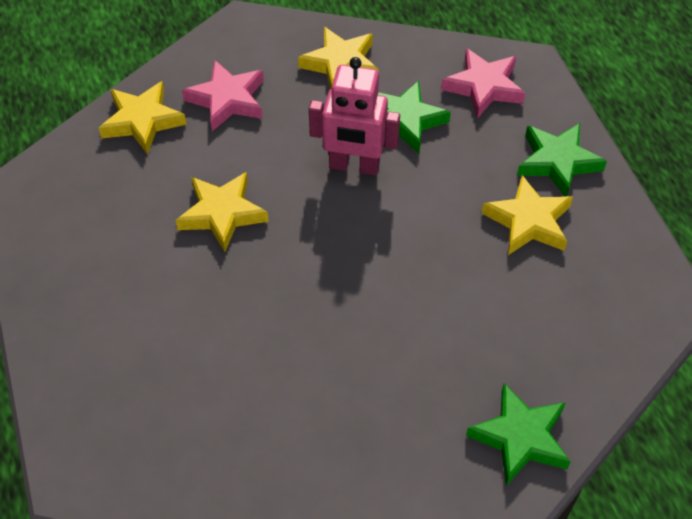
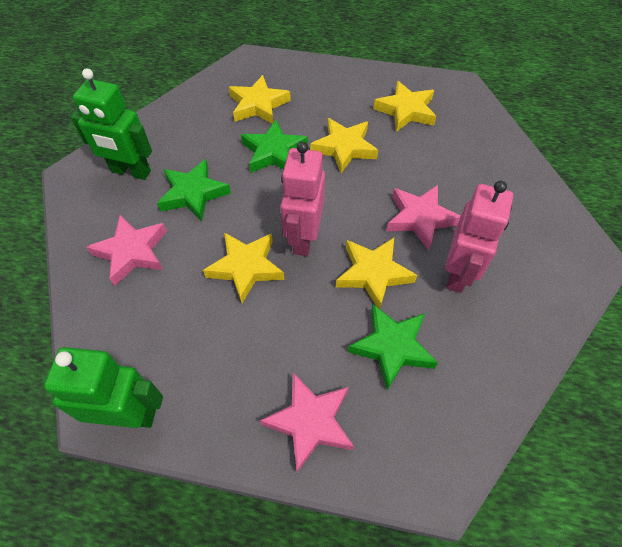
green robot: 0 -> 2
pink robot: 1 -> 2
pink star: 2 -> 3
yellow star: 4 -> 5

